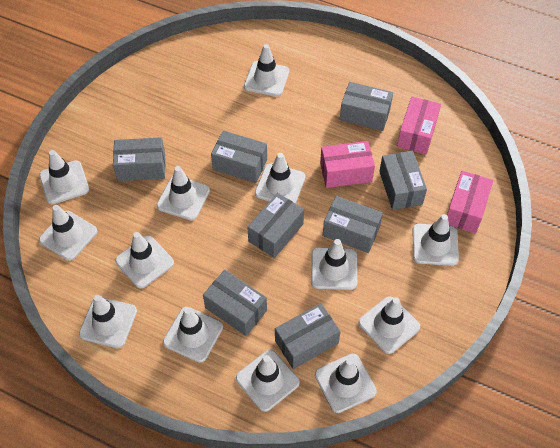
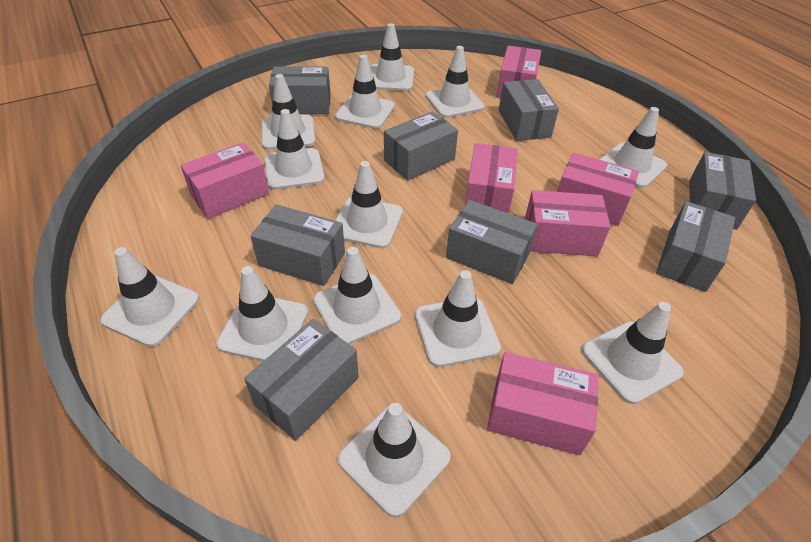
pink box: 3 -> 6

